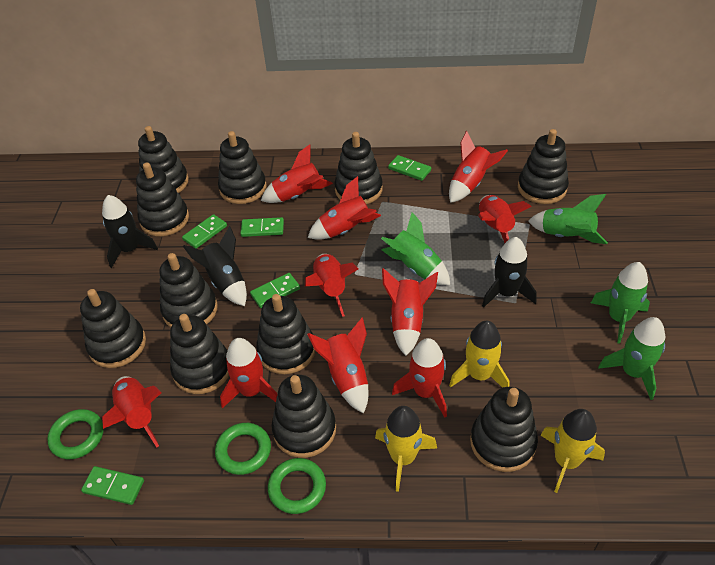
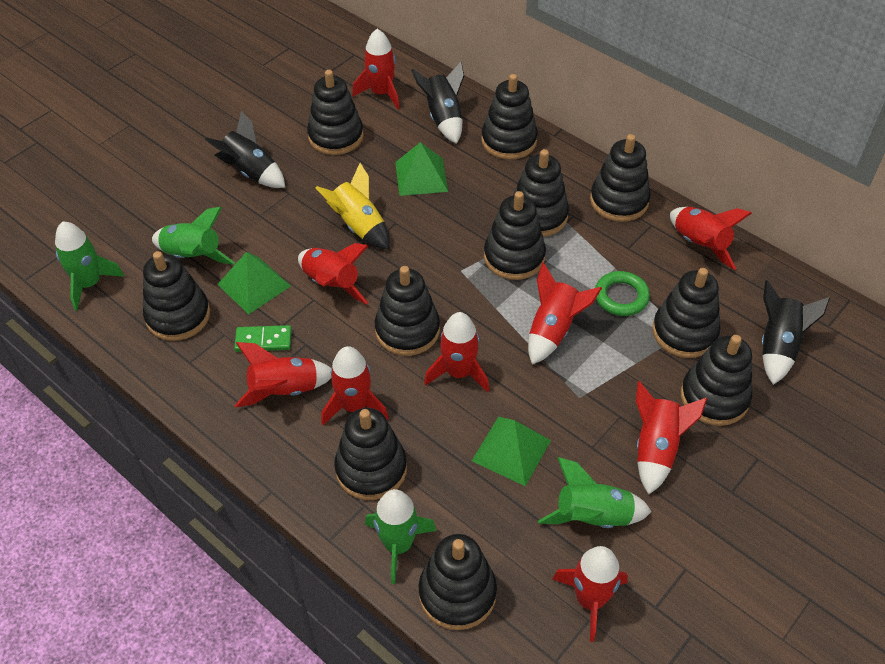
green domino: 5 -> 1
green pyramid: 0 -> 3
green ring: 3 -> 1
red rocket: 10 -> 9
yellow rocket: 3 -> 1

